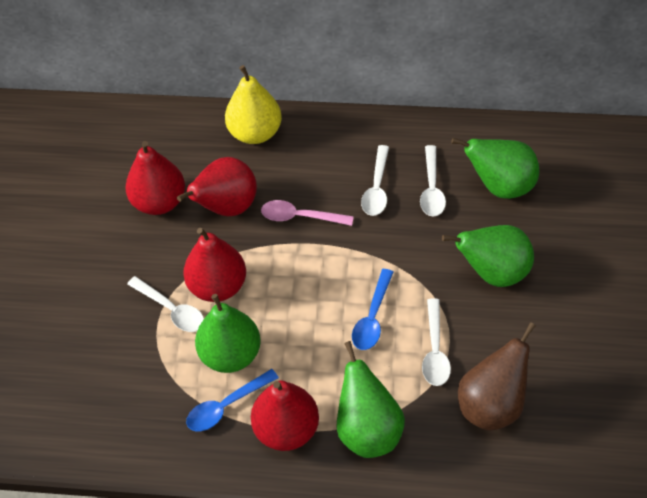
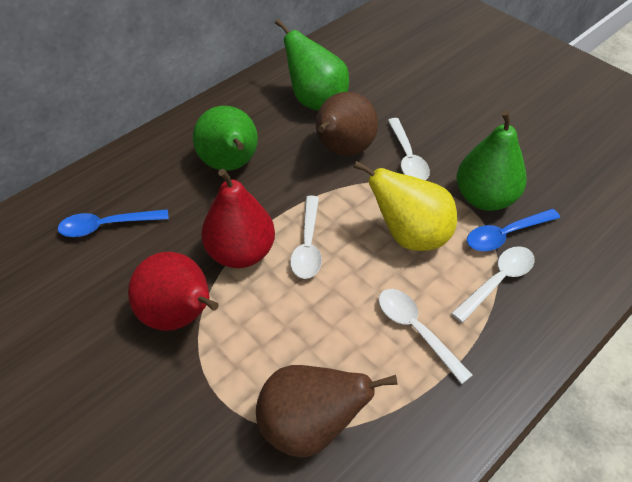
brown pear: 1 -> 2
green pear: 4 -> 3
pink spoon: 1 -> 0
red pear: 4 -> 2

